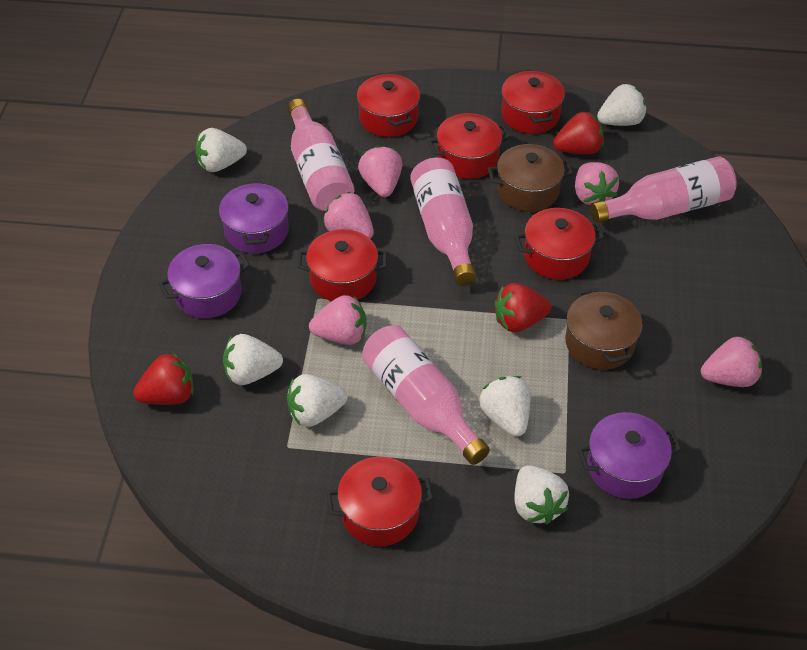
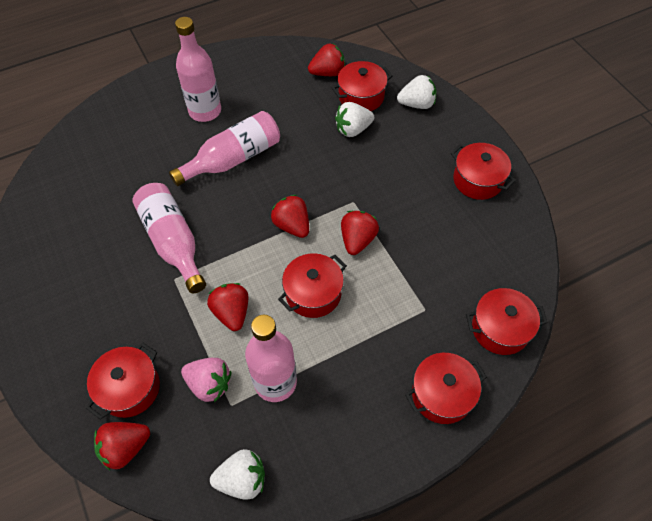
brown pot: 2 -> 0
pink strawberry: 5 -> 1
purple pot: 3 -> 0
red strawberry: 3 -> 5
white strawberry: 6 -> 3

